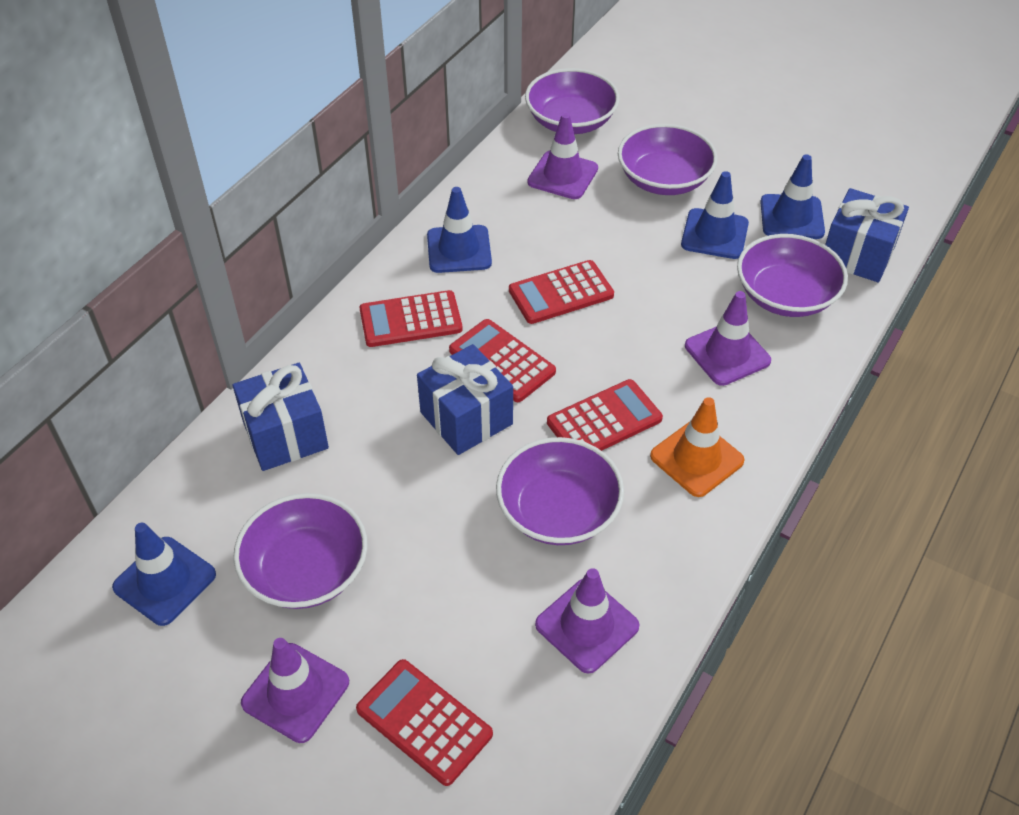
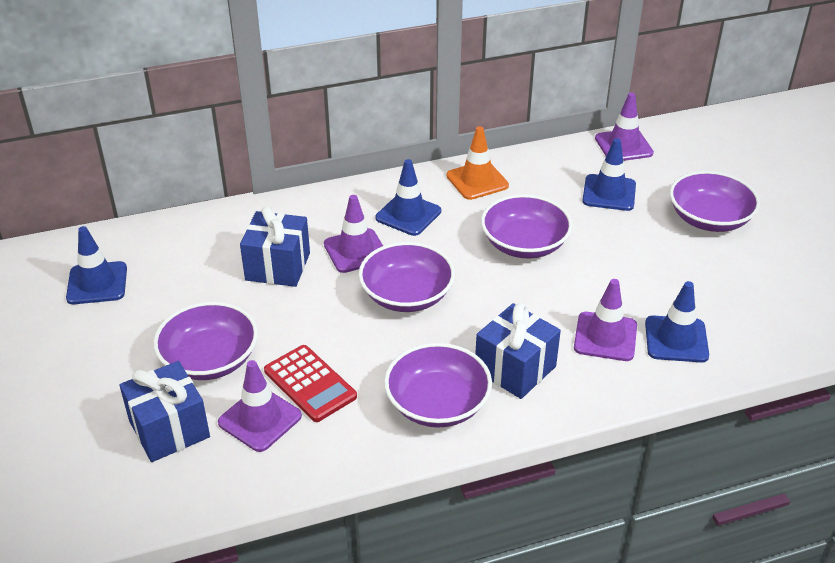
red calculator: 5 -> 1

